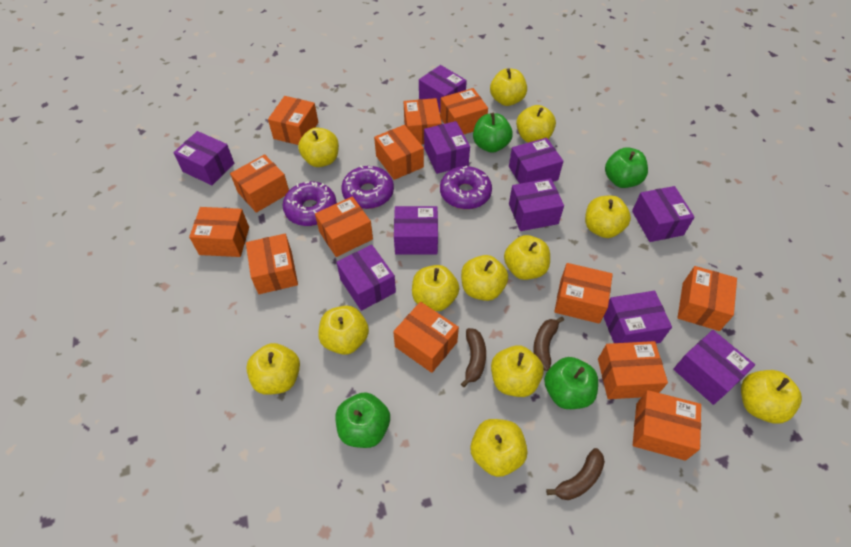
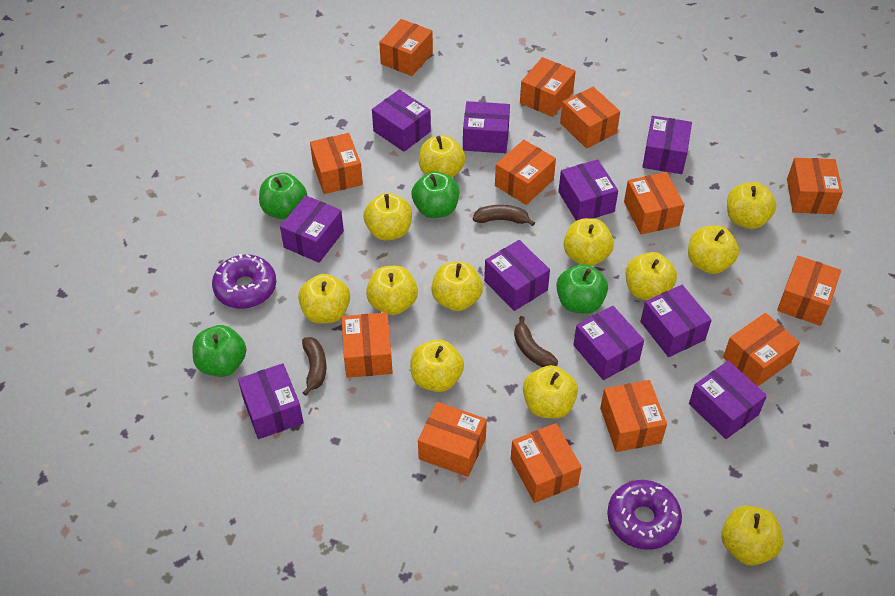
purple donut: 3 -> 2

